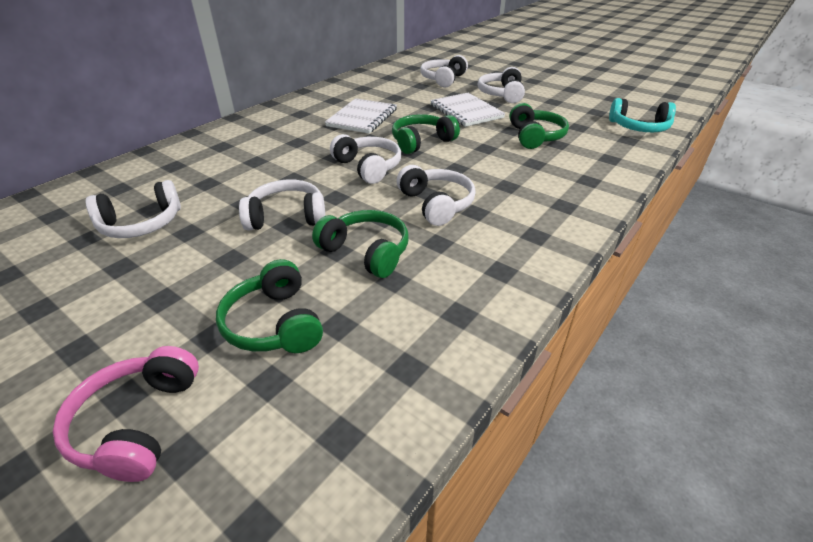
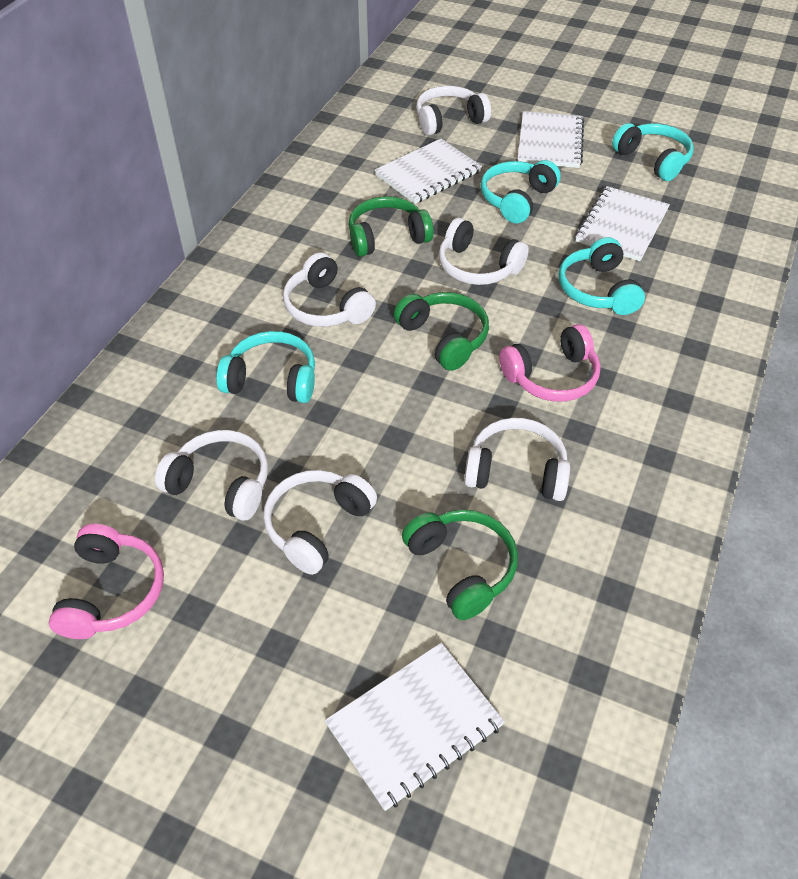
green headphones: 4 -> 3
pink headphones: 1 -> 2
turquoise headphones: 1 -> 4
white notebook: 2 -> 4

